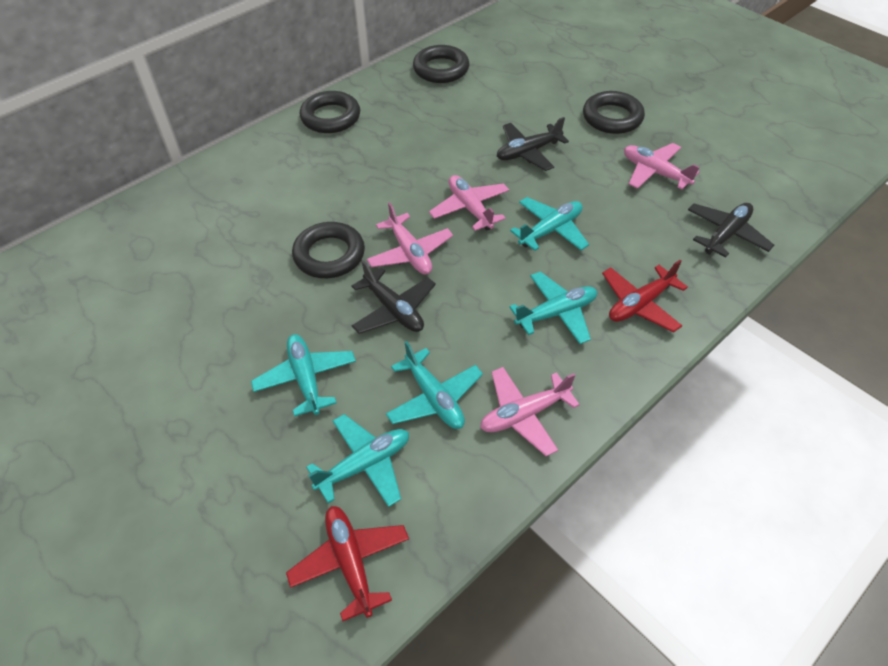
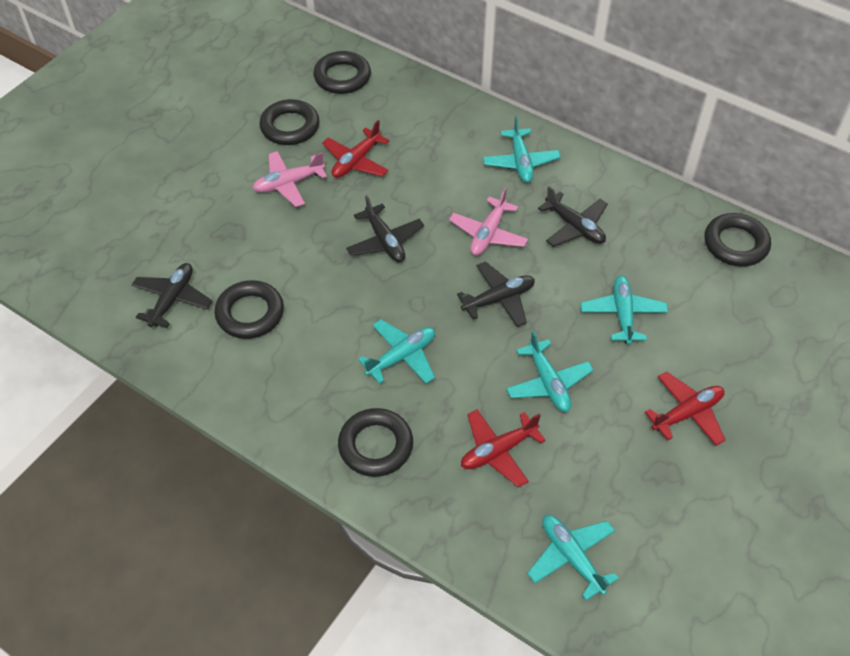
black plane: 3 -> 4
black ring: 4 -> 5
pink plane: 4 -> 2
red plane: 2 -> 3

